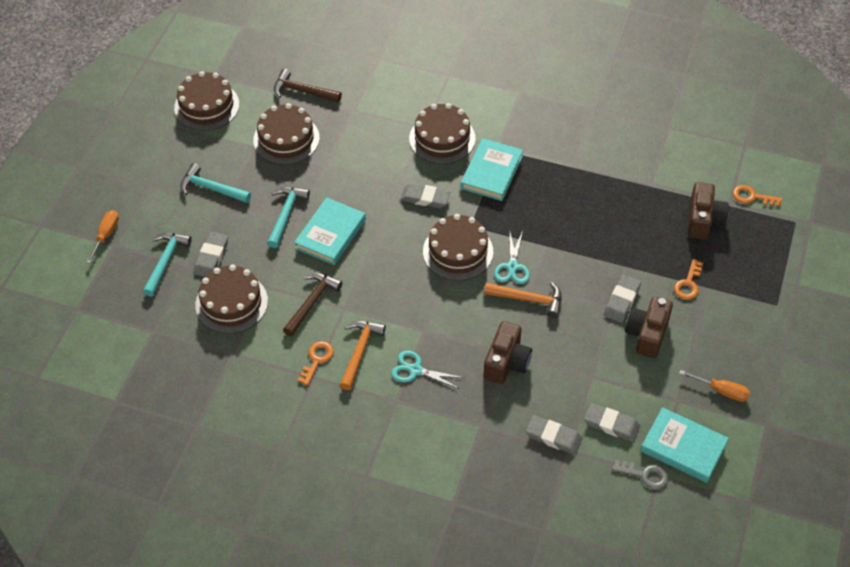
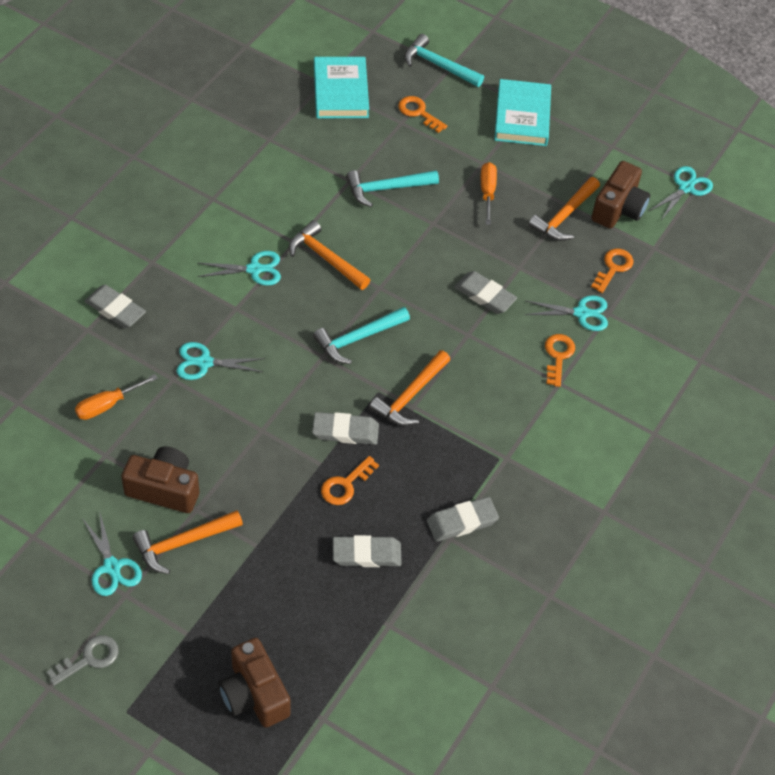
brown cake: 5 -> 0
brown hammer: 2 -> 0
orange hammer: 2 -> 4
orange key: 3 -> 4
turquoise book: 3 -> 2
turquoise scissors: 2 -> 5

